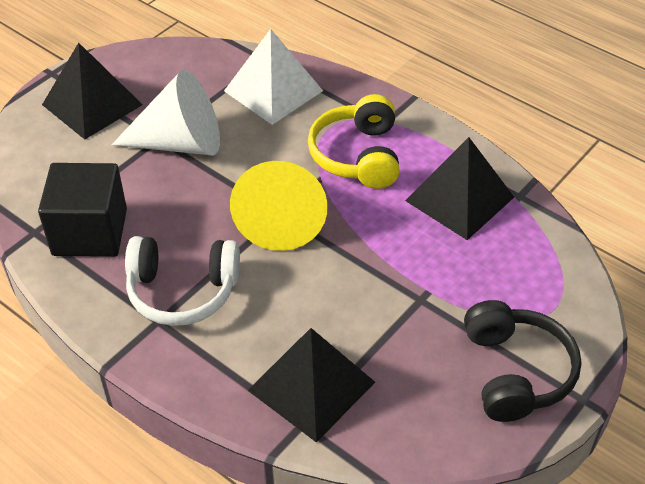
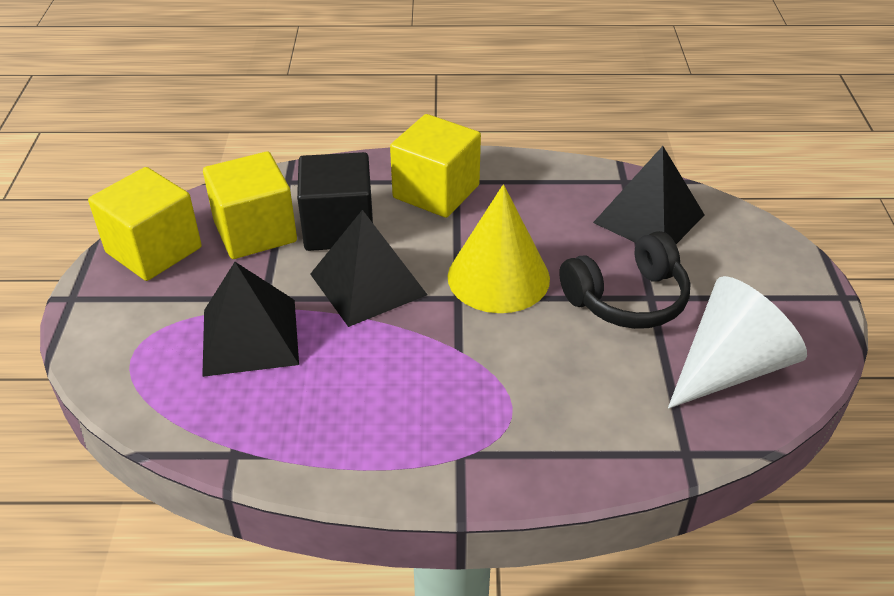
white headphones: 1 -> 0
white pyramid: 1 -> 0
yellow cube: 0 -> 3
yellow headphones: 1 -> 0

